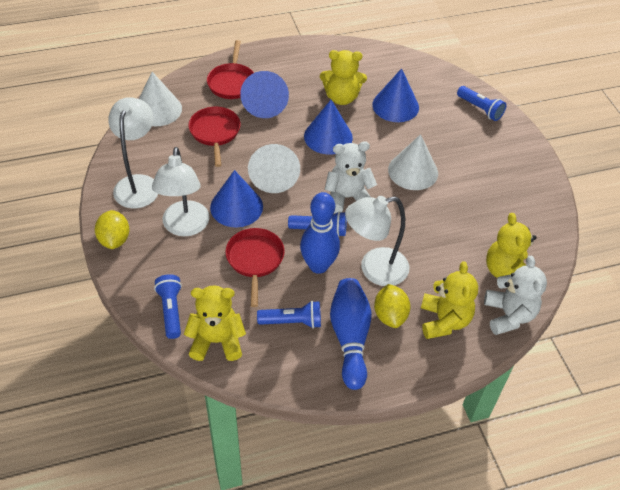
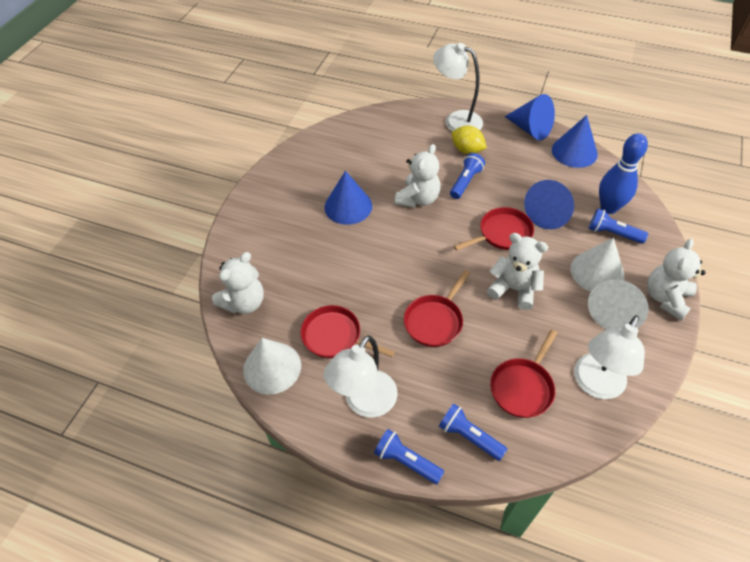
blue bowling pin: 2 -> 1
red pan: 3 -> 4
white teddy bear: 2 -> 4
yellow lemon: 2 -> 1
yellow teddy bear: 4 -> 0

